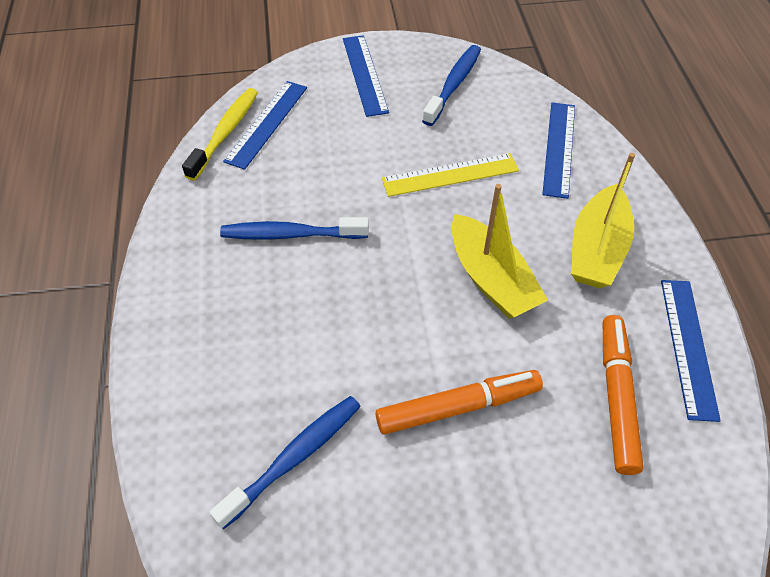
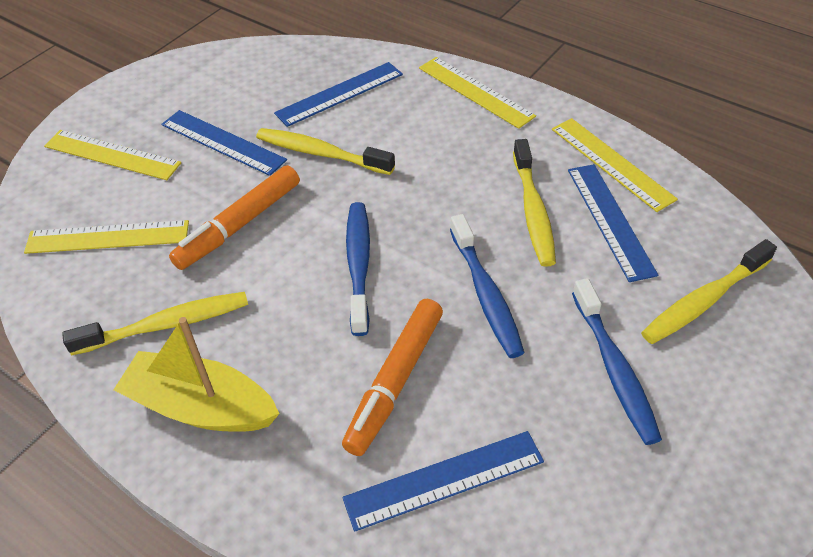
yellow boat: 2 -> 1
yellow ruler: 1 -> 4
yellow toothbrush: 1 -> 4

